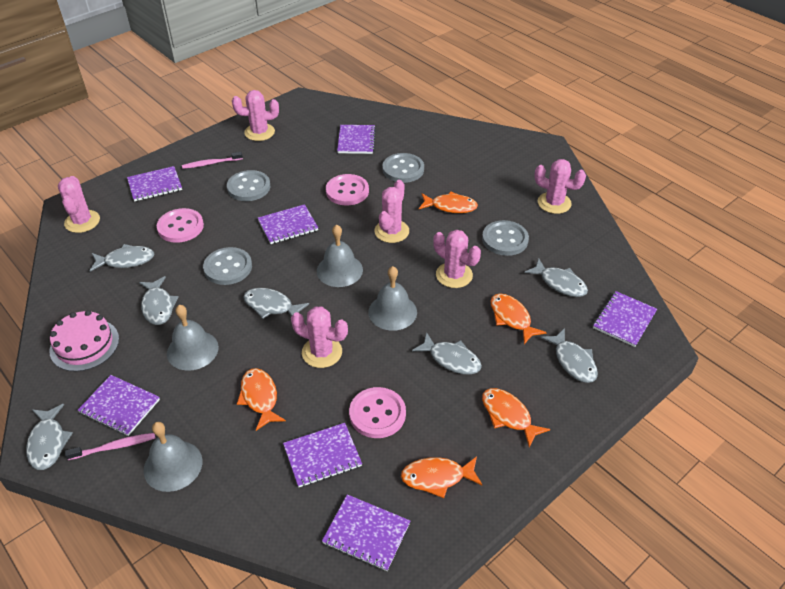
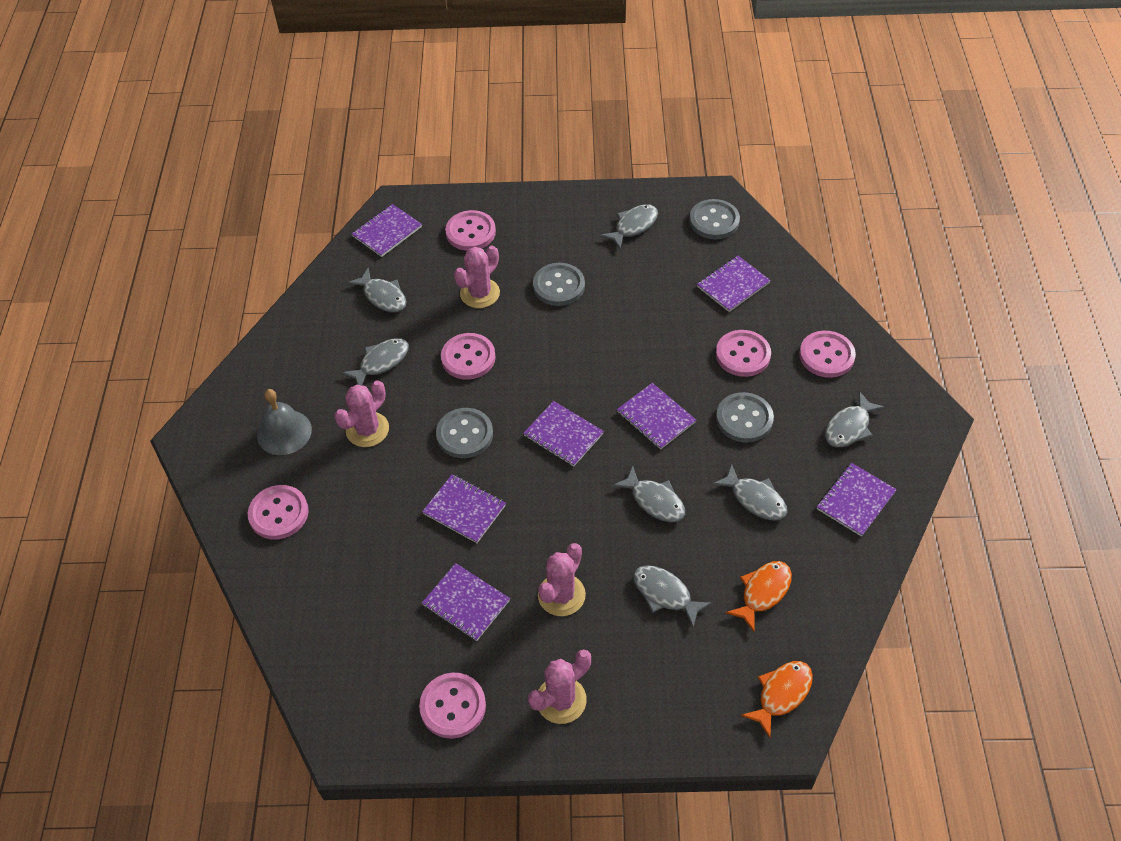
grey bell: 4 -> 1
orange fish: 5 -> 2
pink button: 3 -> 6
pink cactus: 6 -> 4
pink cake: 1 -> 0
pink toothbrush: 2 -> 0

